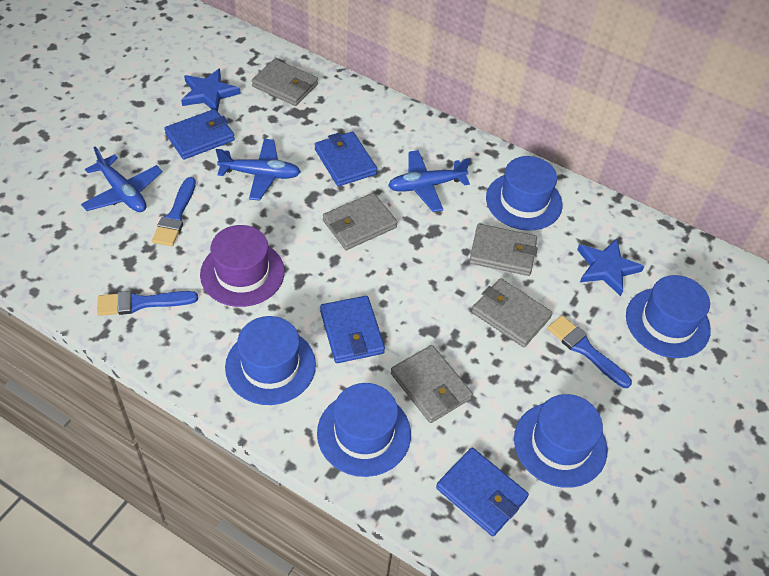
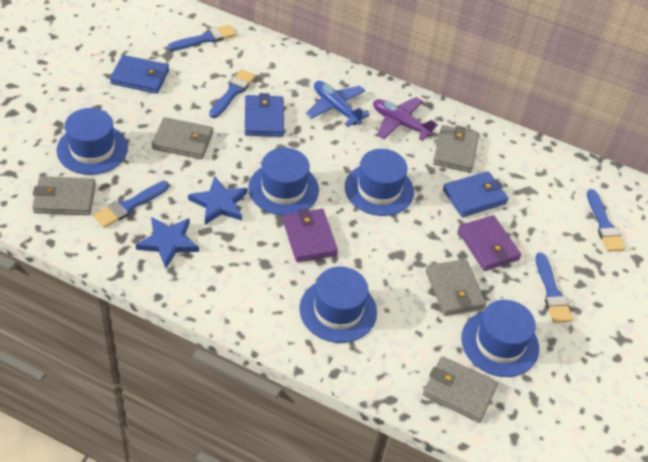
blue brush: 3 -> 5
blue plane: 3 -> 1
blue wallet: 4 -> 3
purple hat: 1 -> 0
purple plane: 0 -> 1
purple wallet: 0 -> 2

